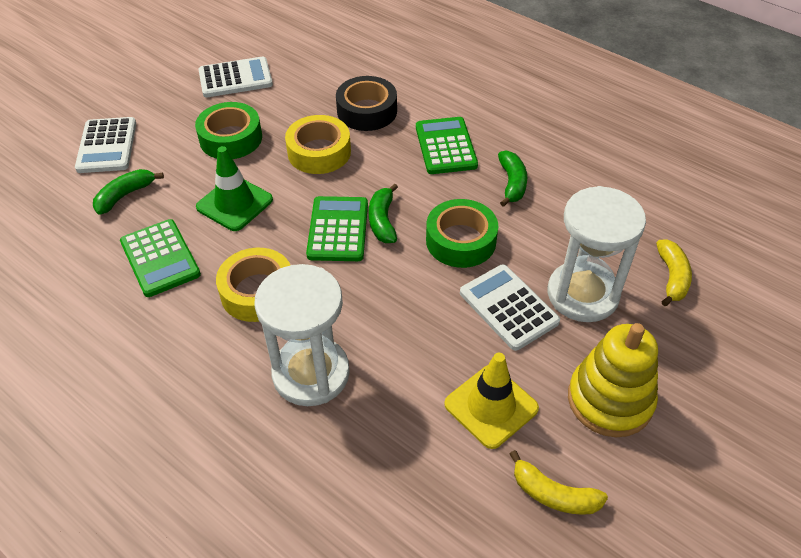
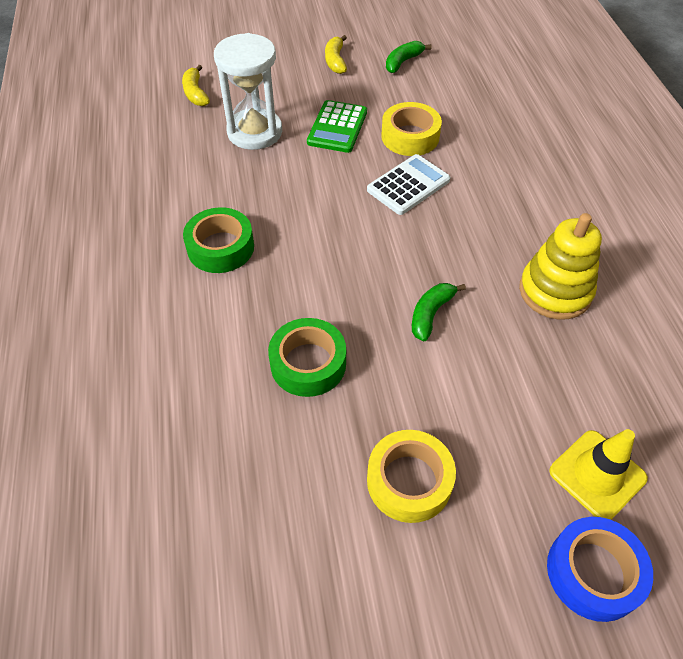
black tape: 1 -> 0
blue tape: 0 -> 1
green banana: 3 -> 2
green calculator: 3 -> 1
green traffic cone: 1 -> 0
white calculator: 3 -> 1
white hourglass: 2 -> 1

